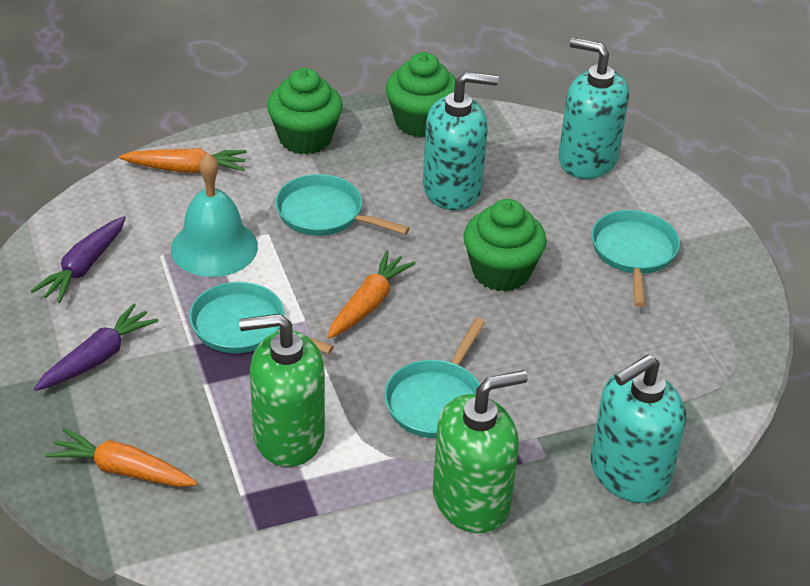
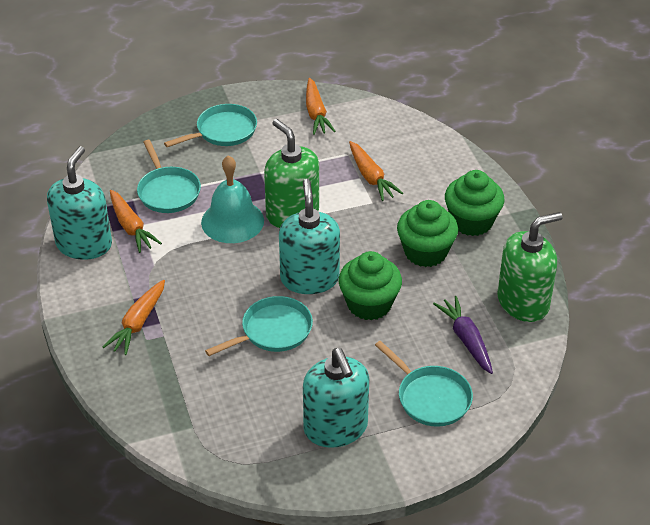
orange carrot: 3 -> 4
purple carrot: 2 -> 1

